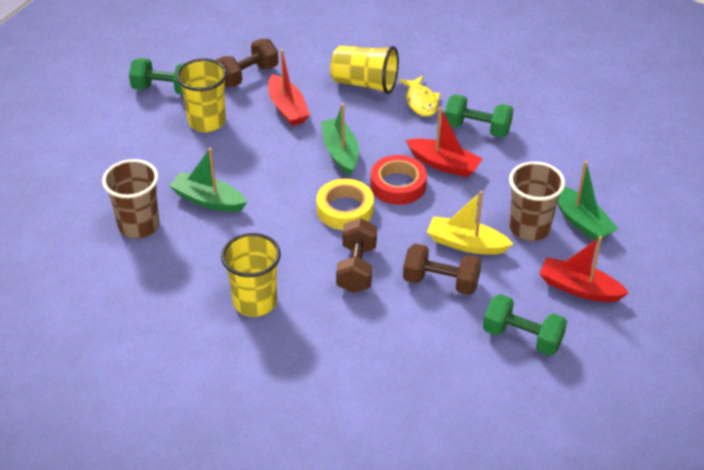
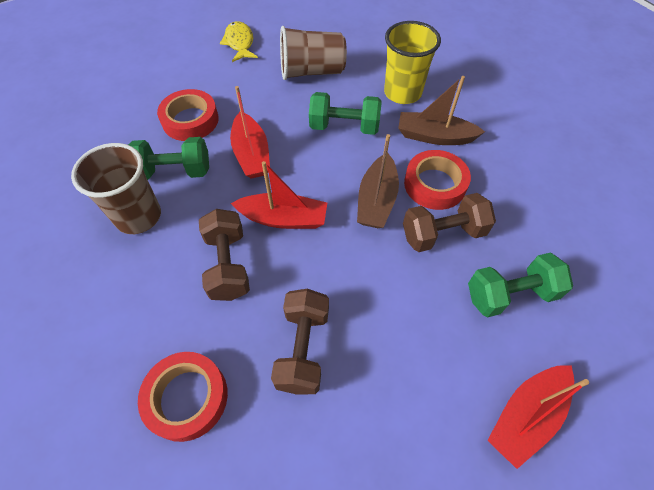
brown boat: 0 -> 2
green boat: 3 -> 0
red tape: 1 -> 3
yellow boat: 1 -> 0
yellow cup: 3 -> 1
yellow tape: 1 -> 0

